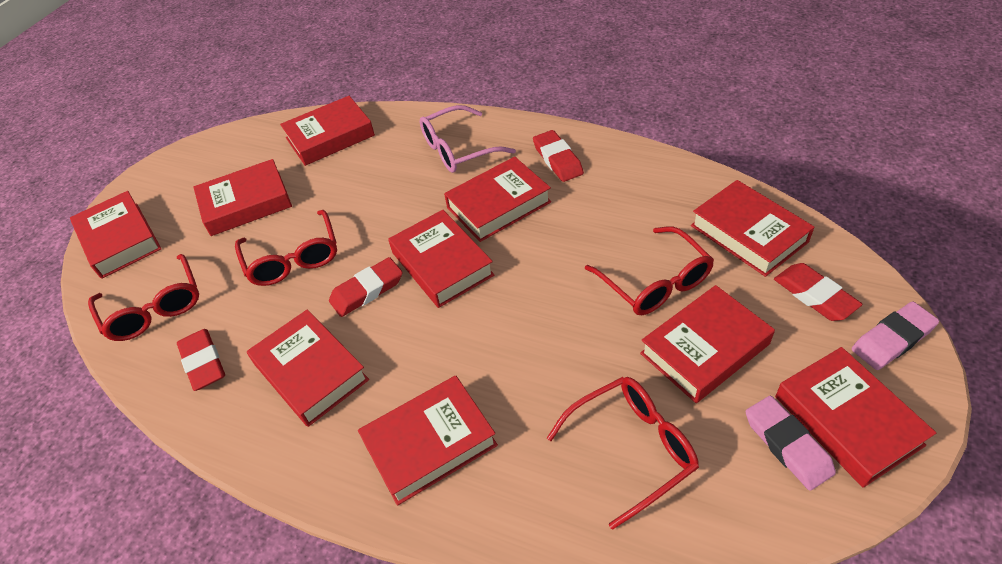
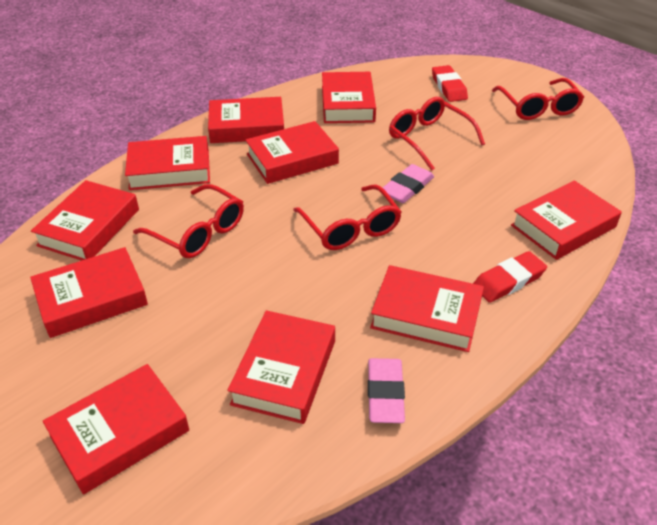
pink glasses: 1 -> 0
red eraser: 4 -> 2

